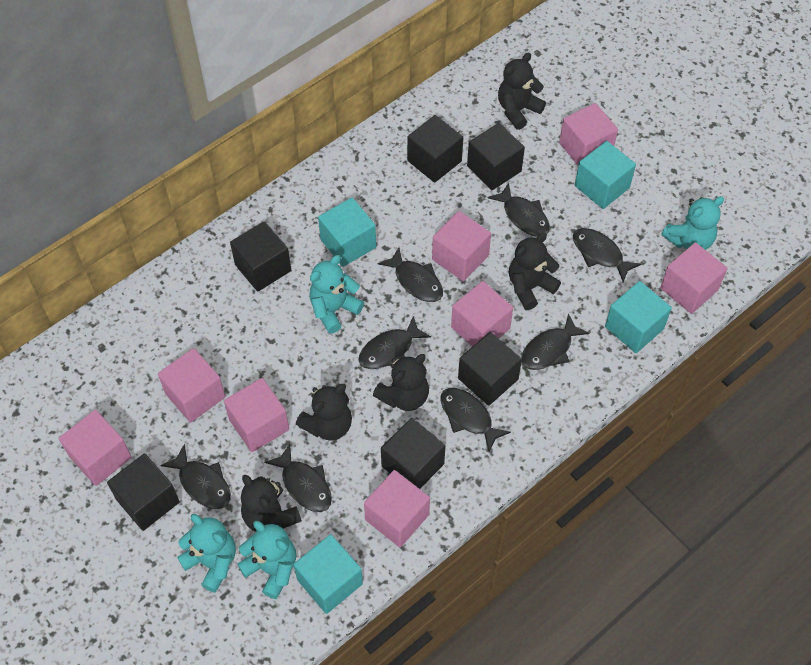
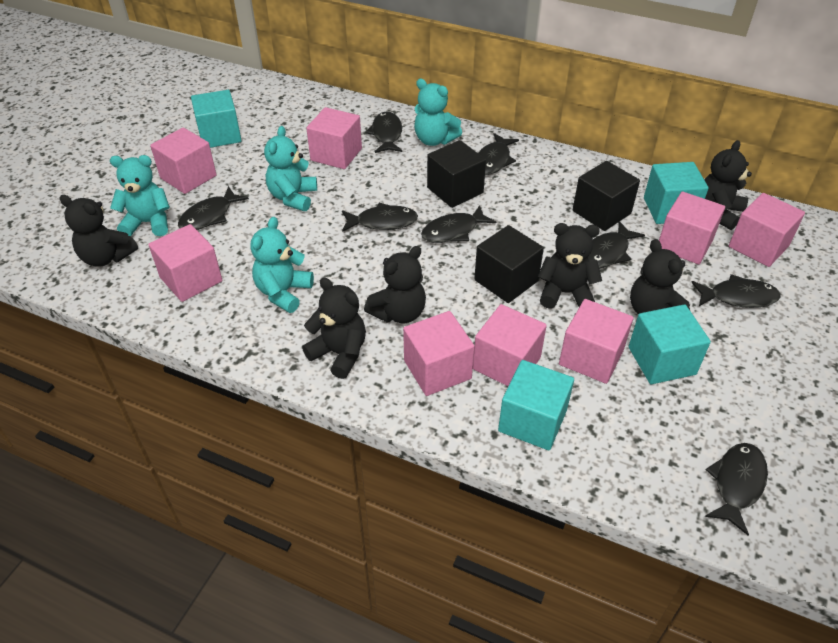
black cube: 6 -> 3
black teddy bear: 5 -> 6

